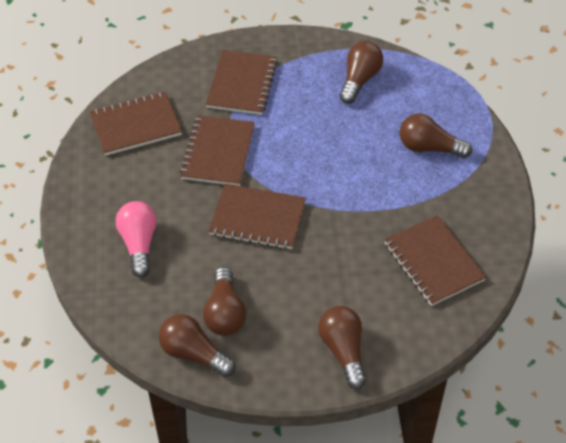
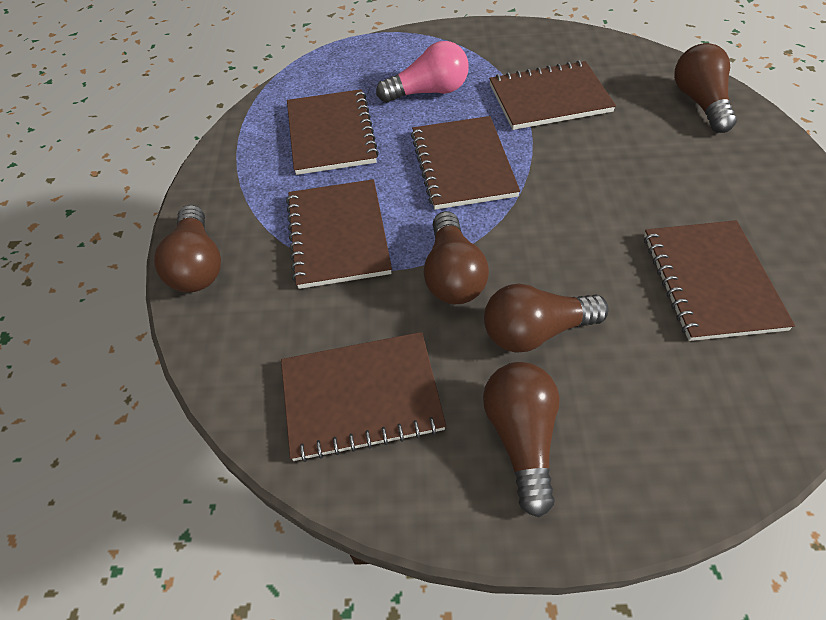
brown notebook: 5 -> 6

